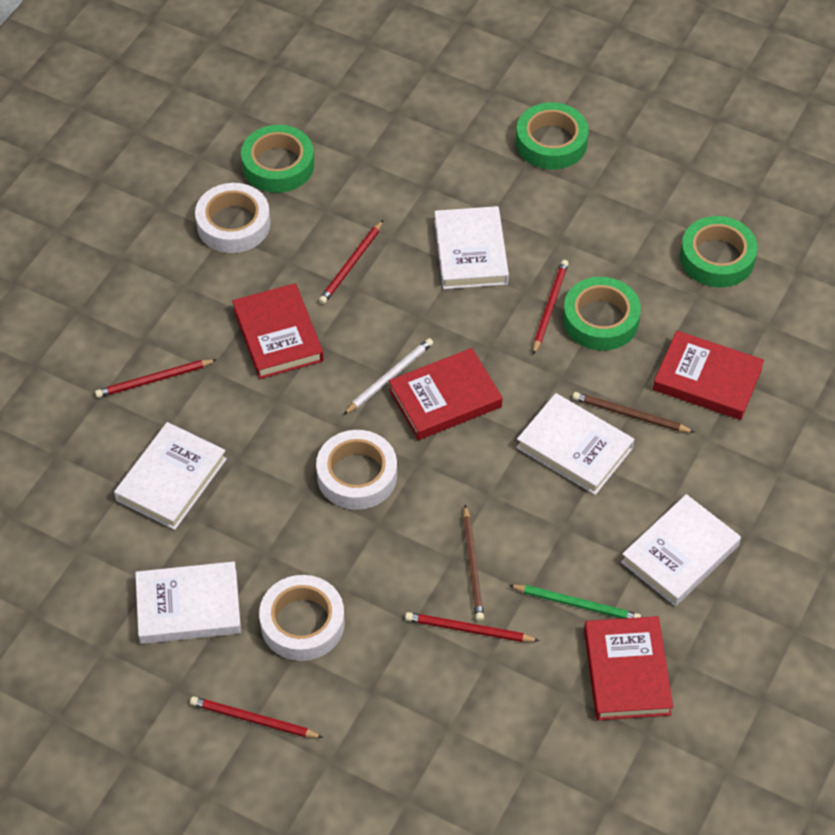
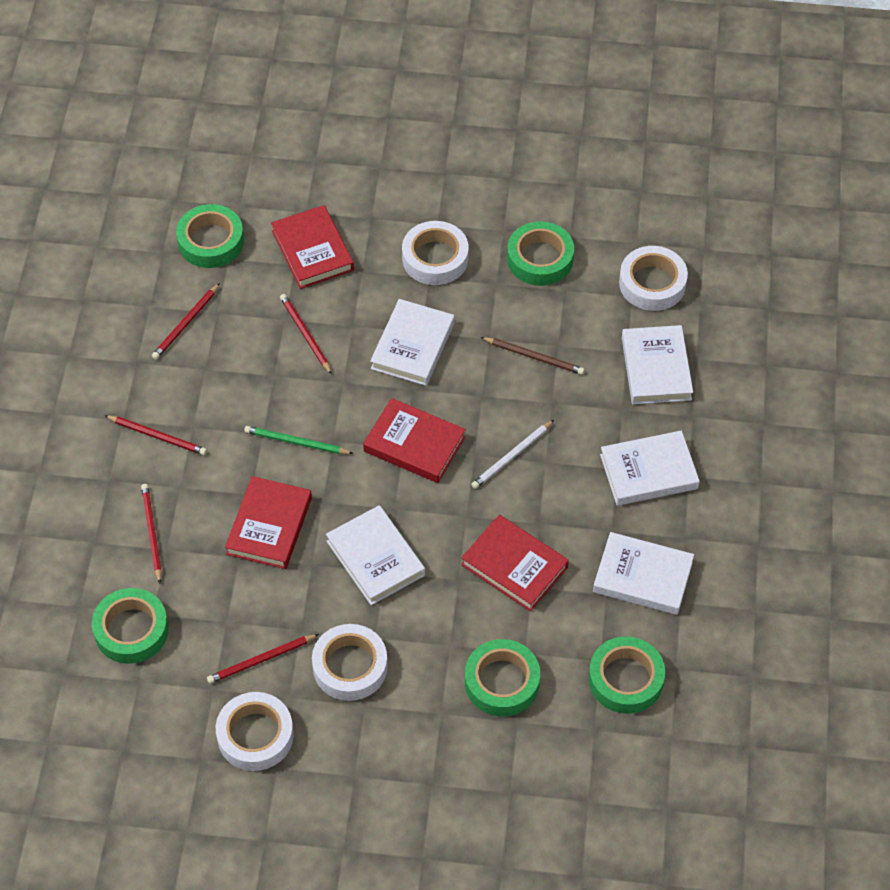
brown pencil: 2 -> 1
green tape: 4 -> 5
white tape: 3 -> 4

